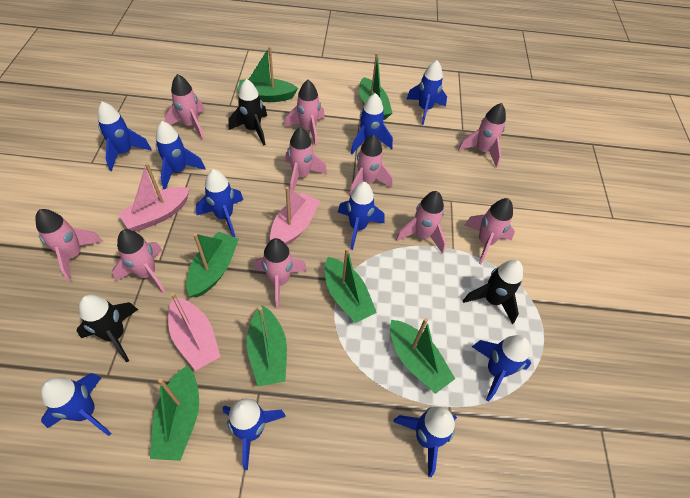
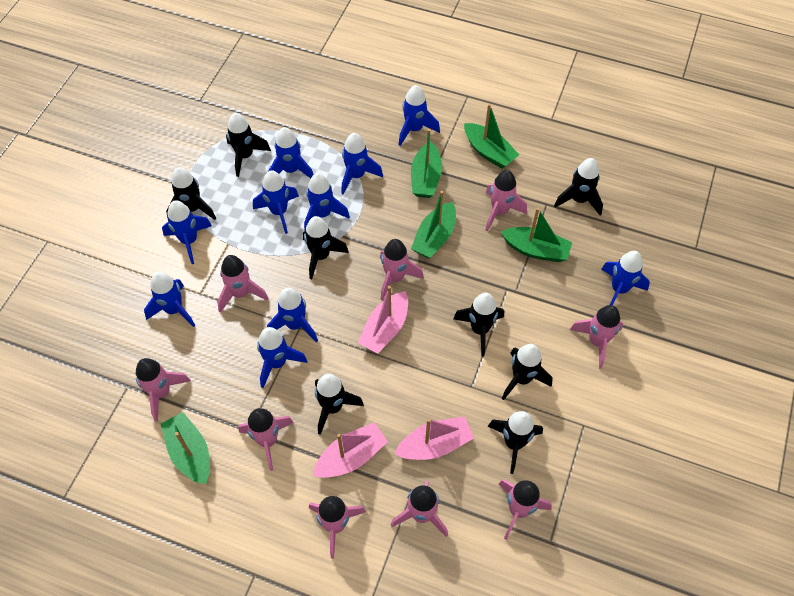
black rocket: 3 -> 8
green boat: 7 -> 5
pink rocket: 10 -> 9

